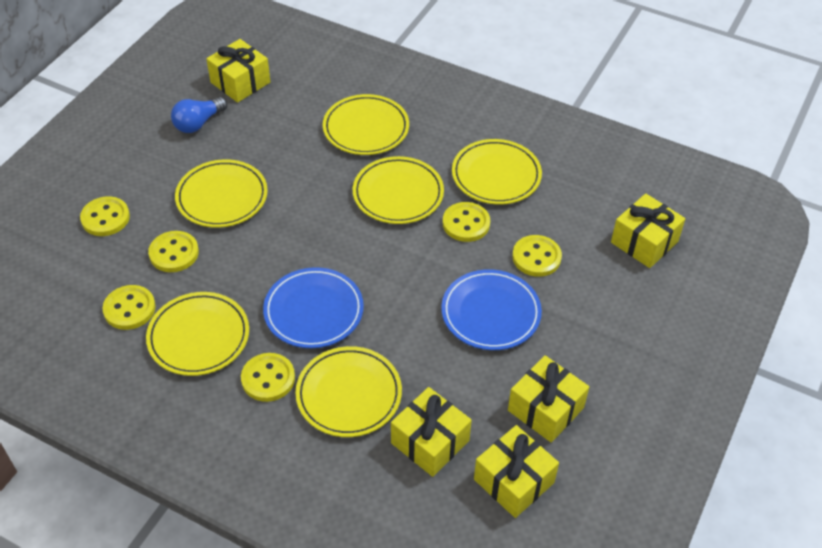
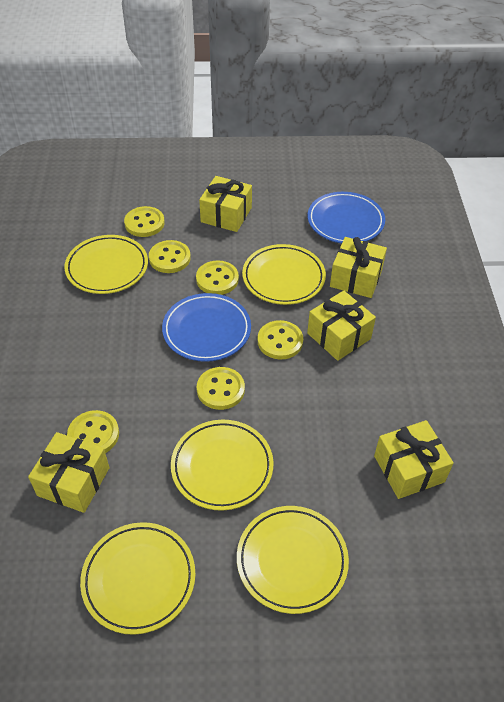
blue light bulb: 1 -> 0
yellow plate: 6 -> 5

